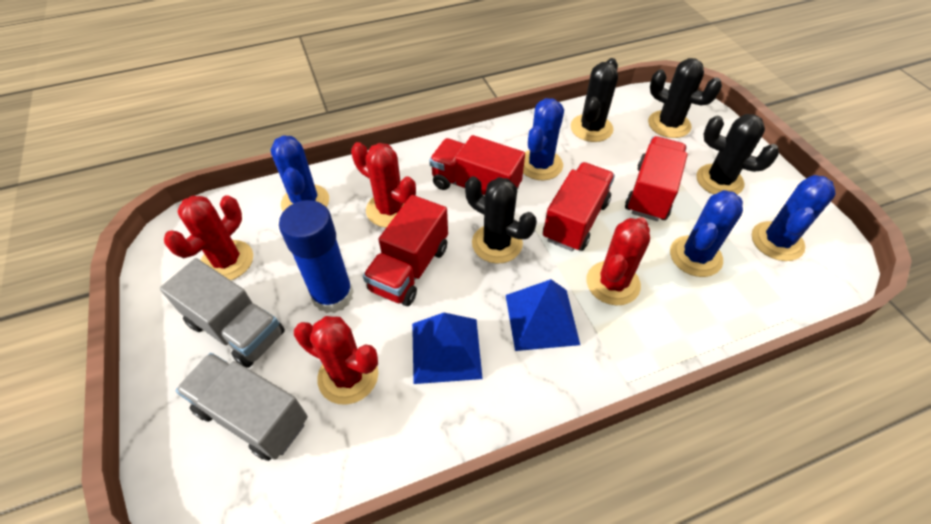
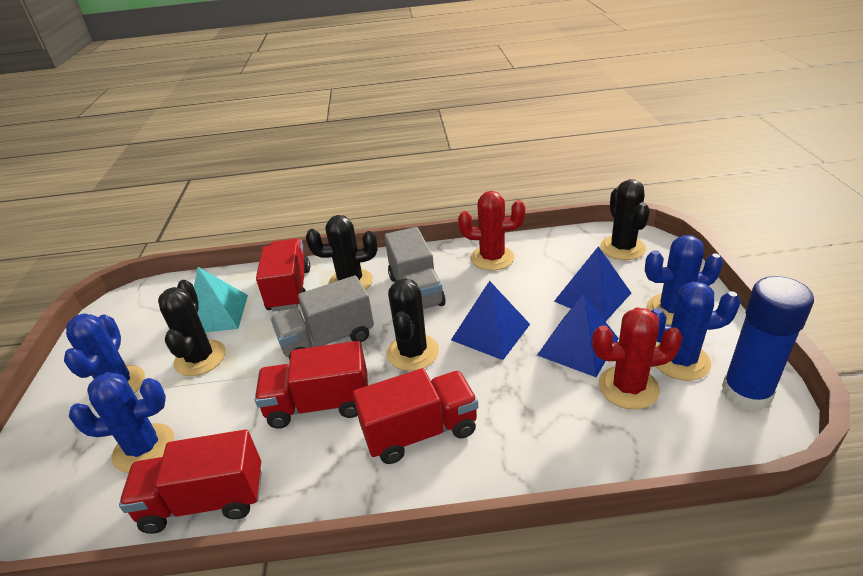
blue pyramid: 2 -> 3
red cactus: 4 -> 2
turquoise pyramid: 0 -> 1

